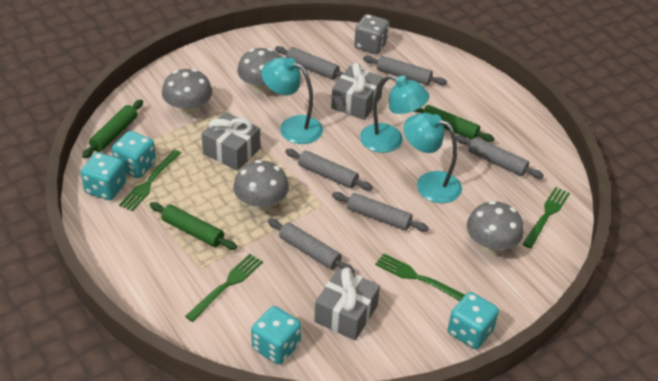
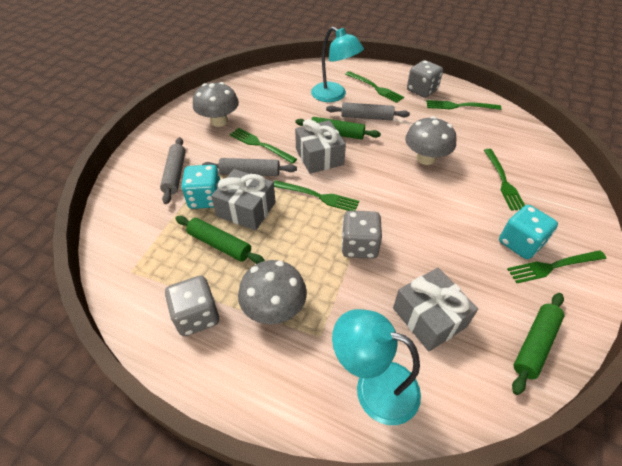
green fork: 4 -> 6
grey dice: 1 -> 3
grey mushroom: 4 -> 3
grey rolling pin: 6 -> 3
turquoise dice: 4 -> 2
turquoise lamp: 3 -> 2

